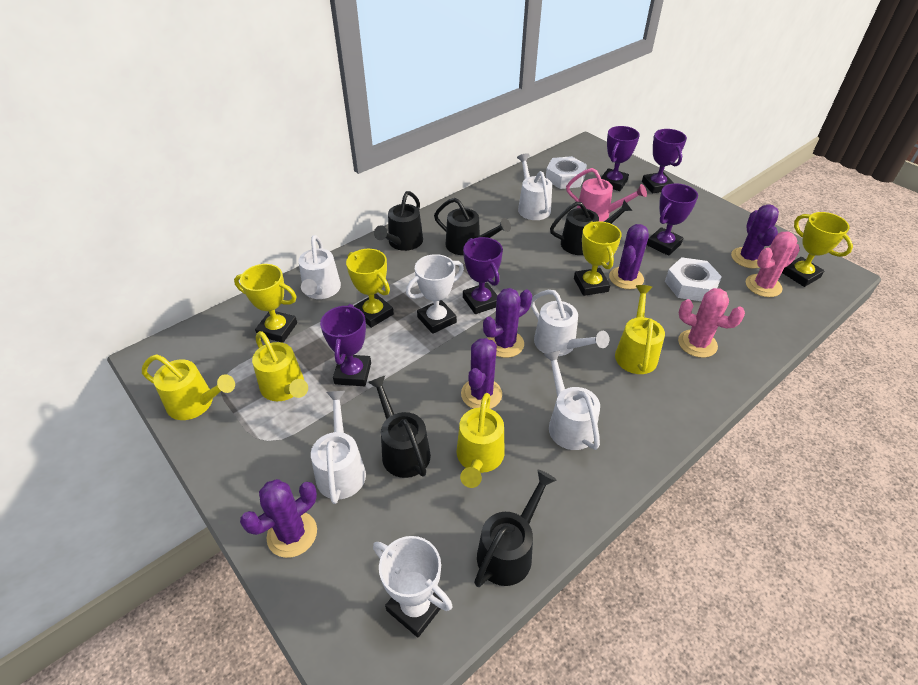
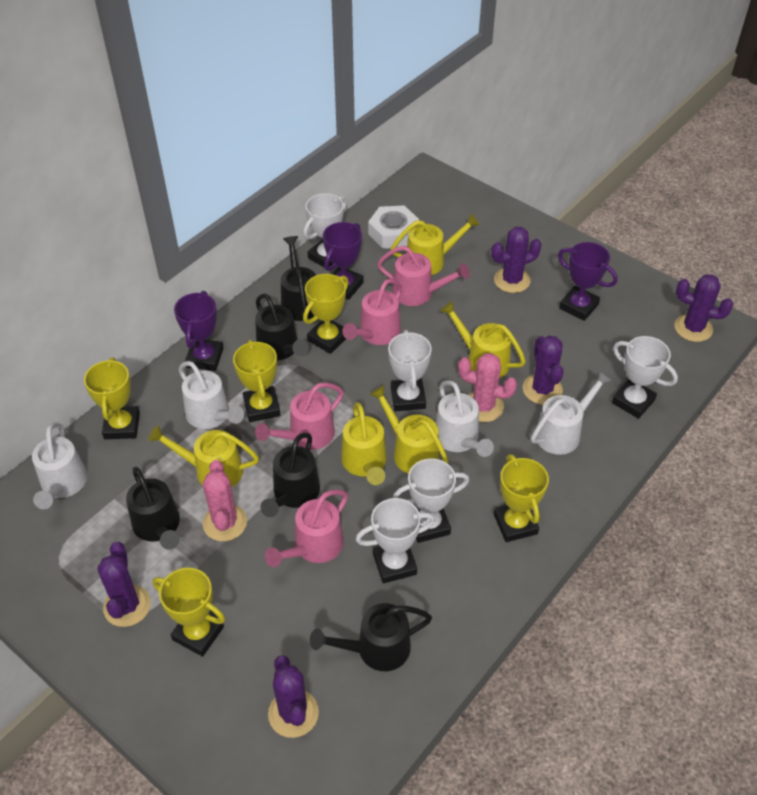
pink watering can: 1 -> 4
purple trophy: 5 -> 3
white nut: 2 -> 1
white trophy: 2 -> 5
white watering can: 5 -> 4
yellow trophy: 4 -> 5
yellow watering can: 4 -> 5

